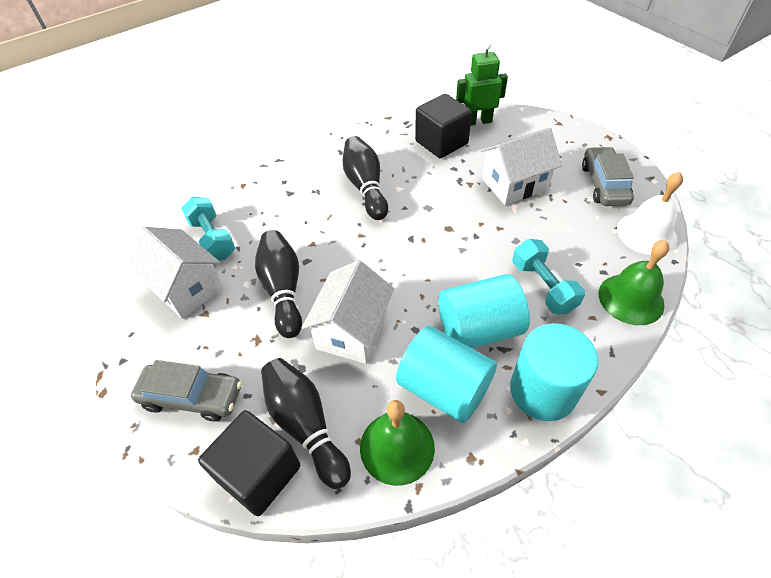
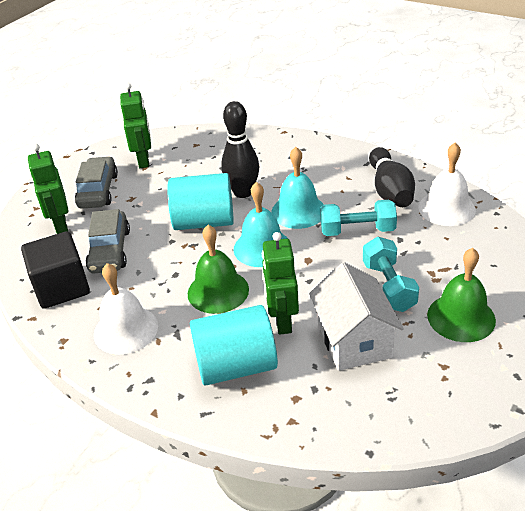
black bowling pin: 3 -> 2
black cube: 2 -> 1
green robot: 1 -> 3
turquoise bell: 0 -> 2
turquoise cylinder: 3 -> 2
white bell: 1 -> 2
white house: 3 -> 1

